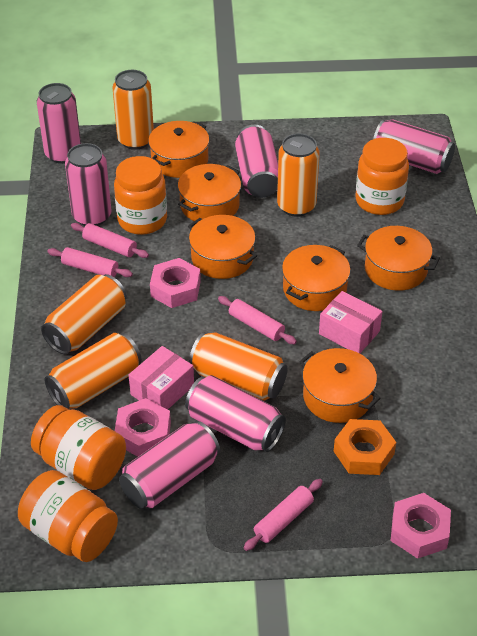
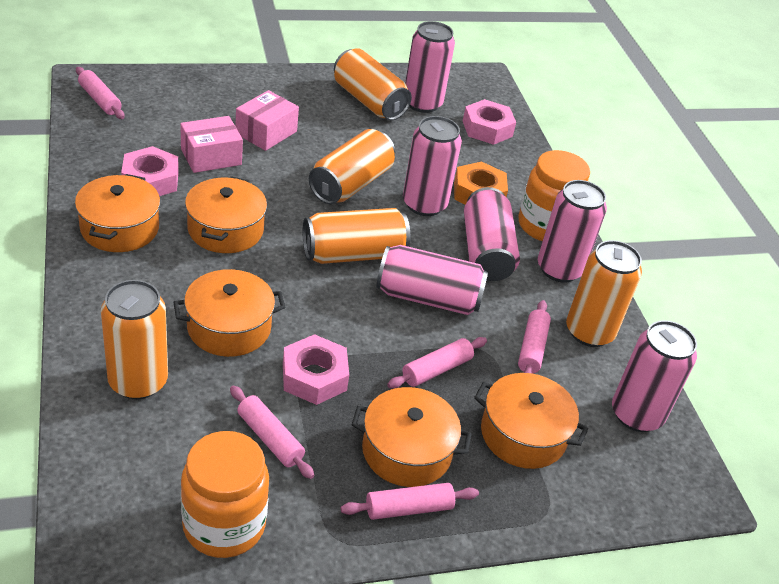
orange jar: 4 -> 2
orange pot: 6 -> 5
pink rolling pin: 4 -> 5

